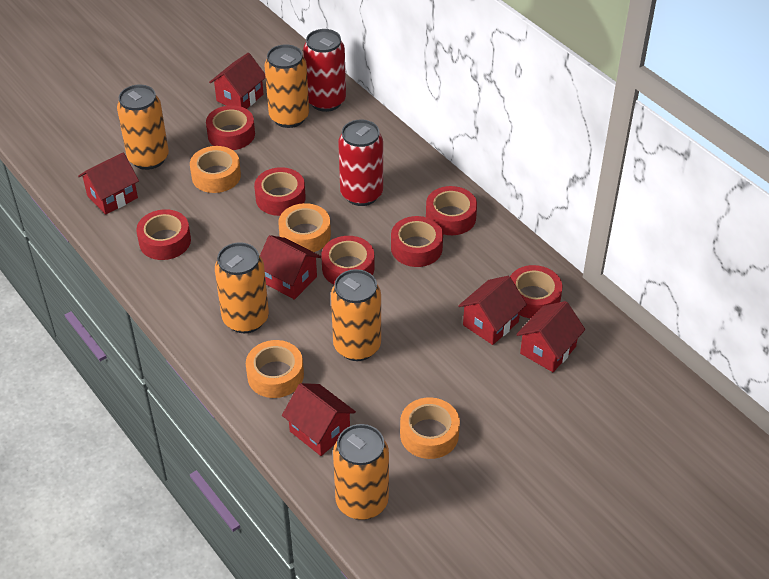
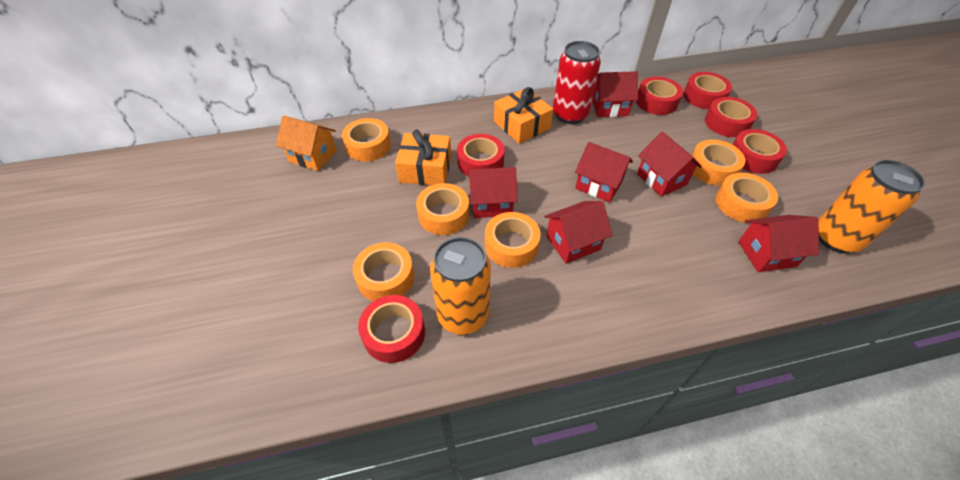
orange can: 5 -> 2
orange gift: 0 -> 2
orange house: 0 -> 1
orange tape: 4 -> 6
red can: 2 -> 1
red tape: 7 -> 6

